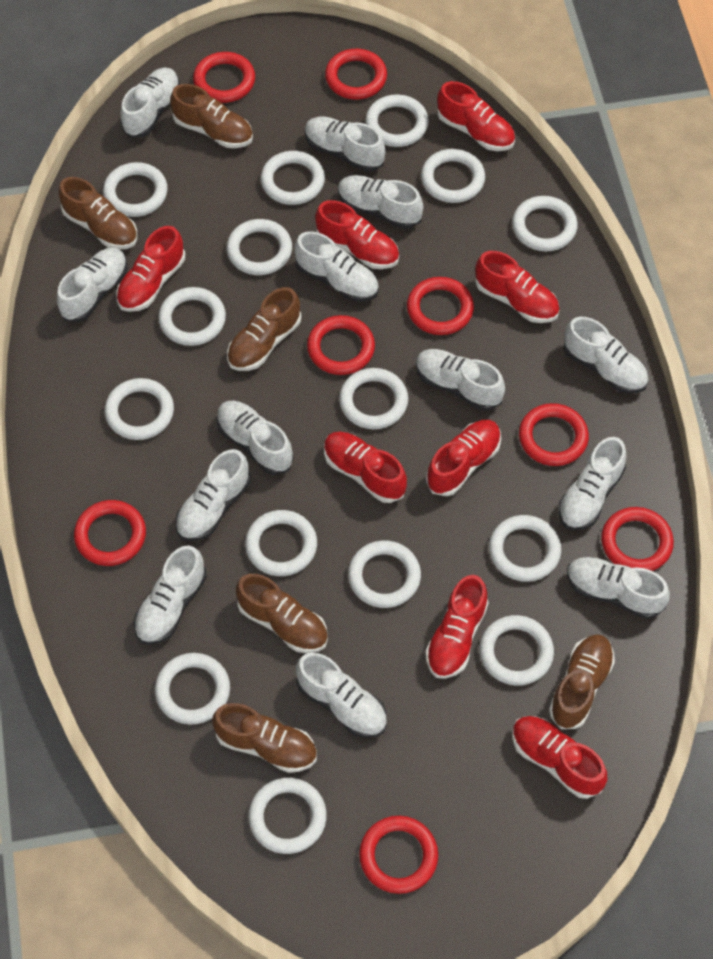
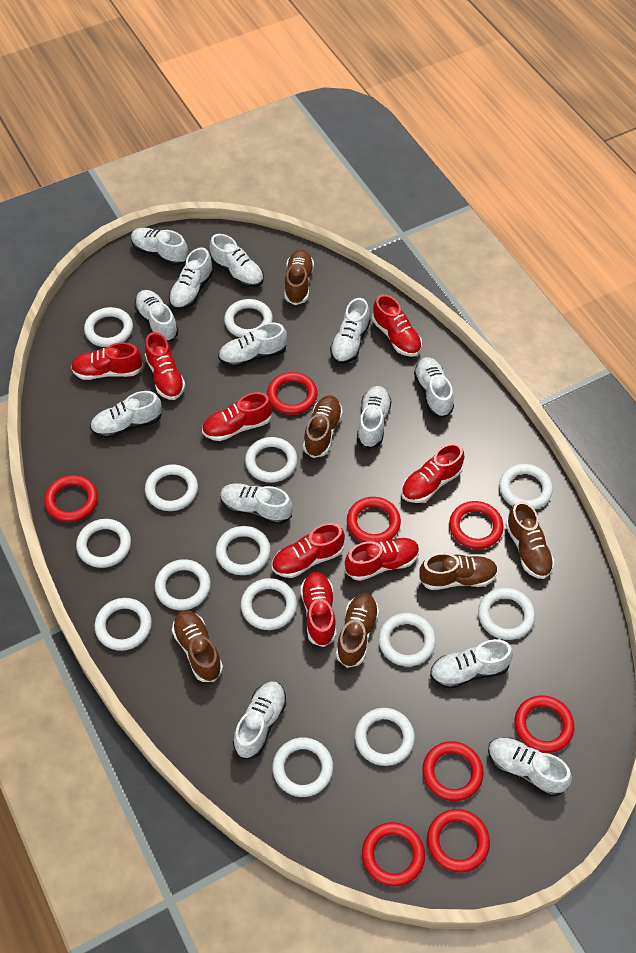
white ring: 15 -> 14

